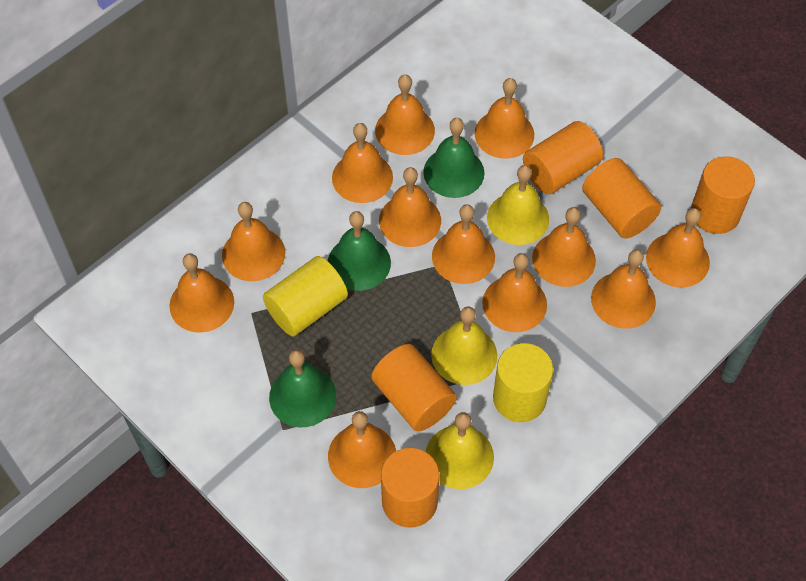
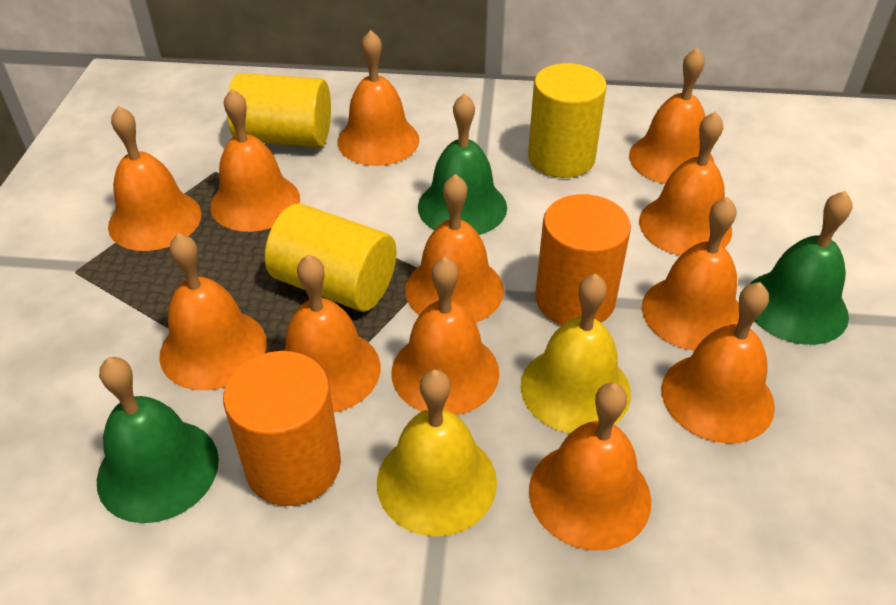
orange cylinder: 5 -> 2
yellow bell: 3 -> 2
yellow cylinder: 2 -> 3

